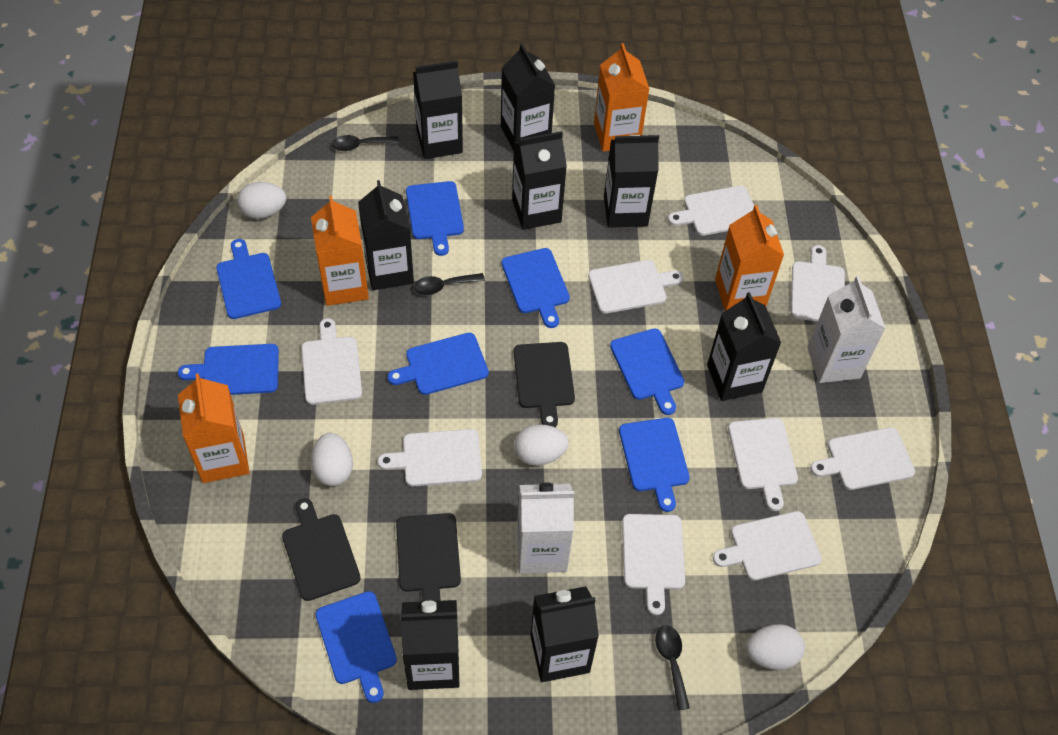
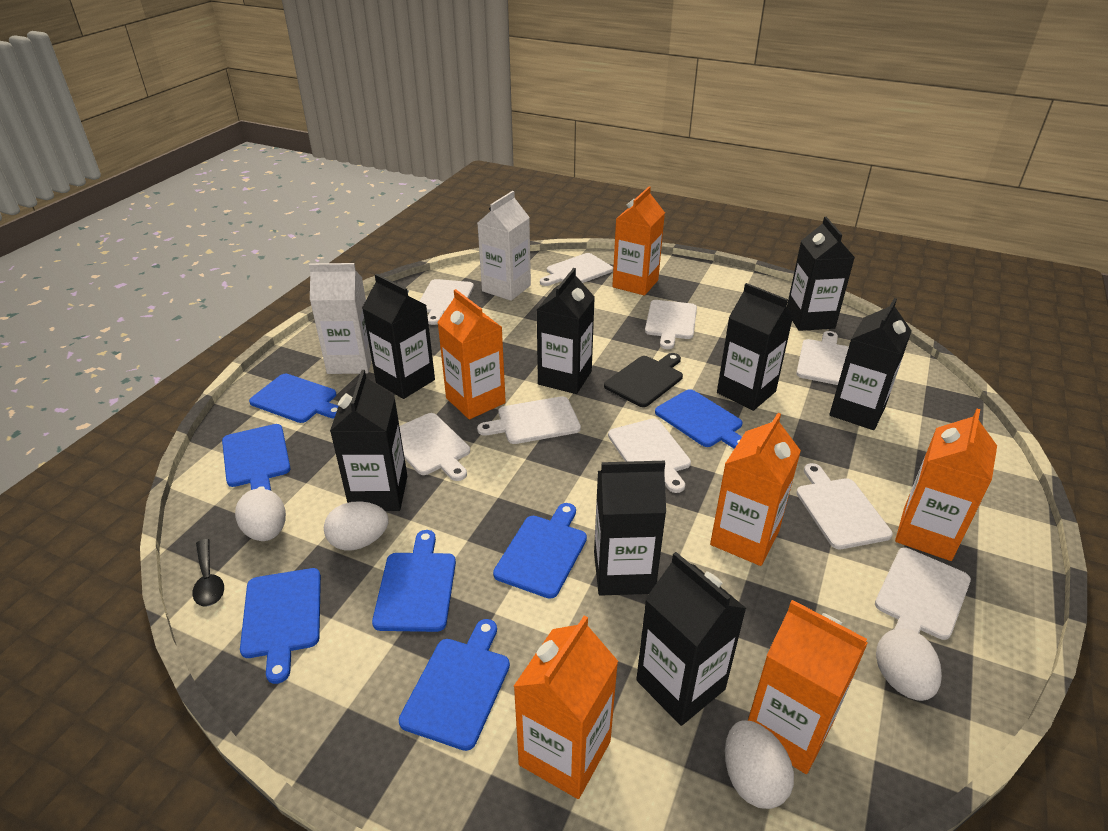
black cutting board: 3 -> 1
black spoon: 3 -> 1
blue cutting board: 8 -> 7
orange carton: 4 -> 6

